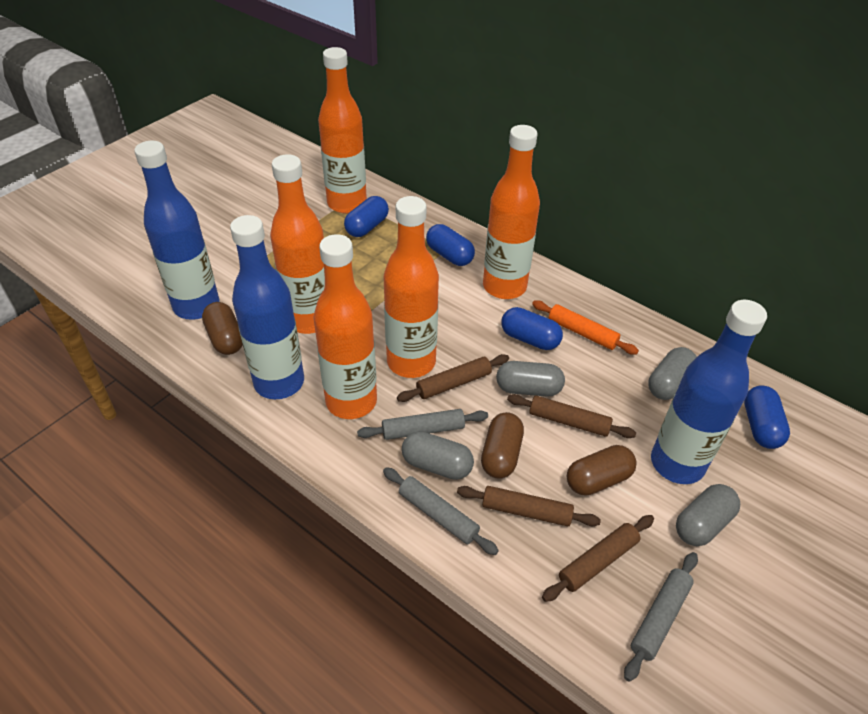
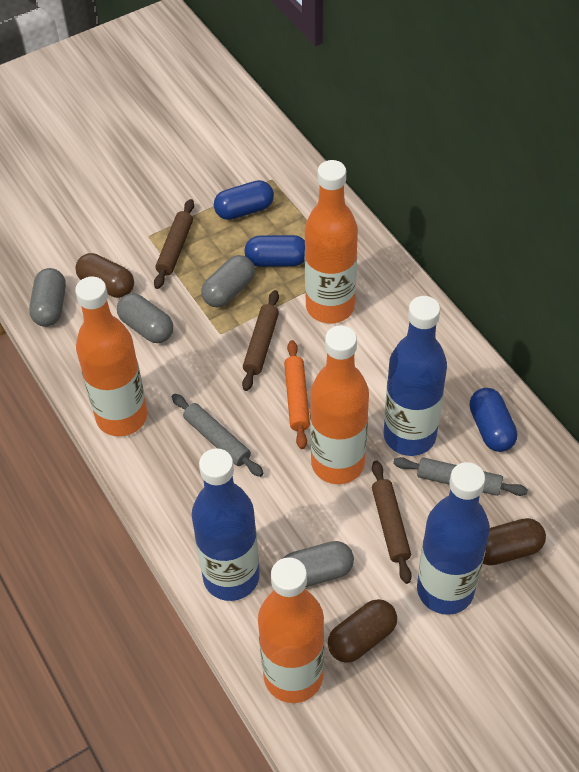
blue capsule: 4 -> 3
brown rolling pin: 4 -> 3
grey rolling pin: 3 -> 2
orange bottle: 5 -> 4

